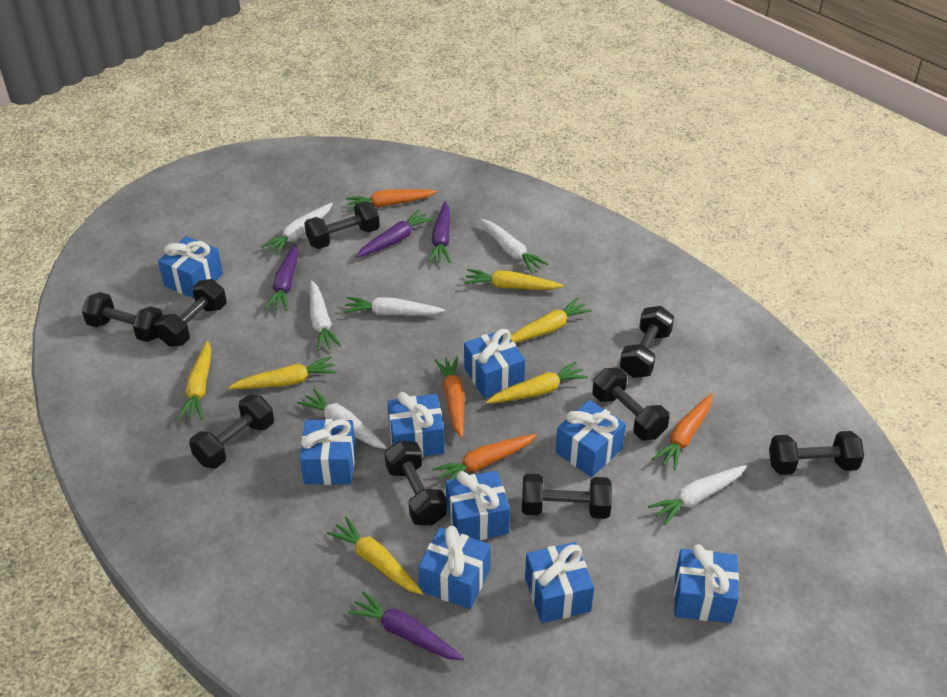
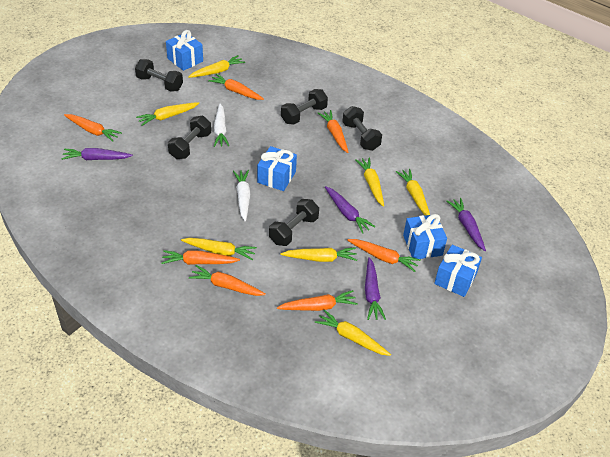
black dumbbell: 9 -> 5
blue gift: 9 -> 4
orange carrot: 4 -> 7
white carrot: 6 -> 2
yellow carrot: 6 -> 7

